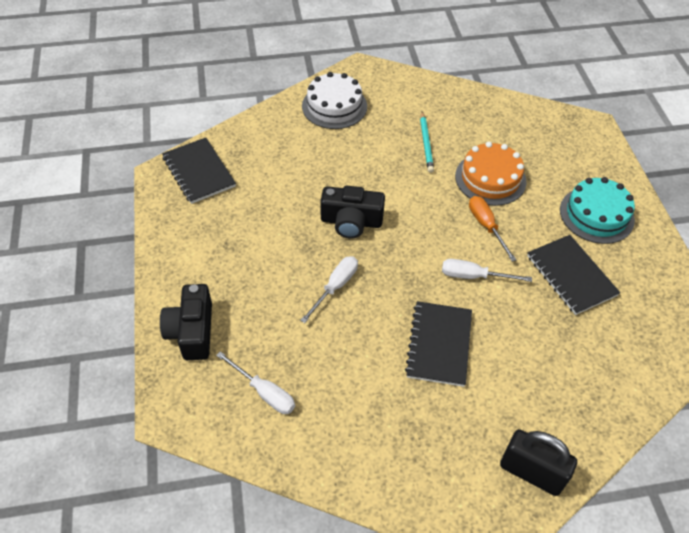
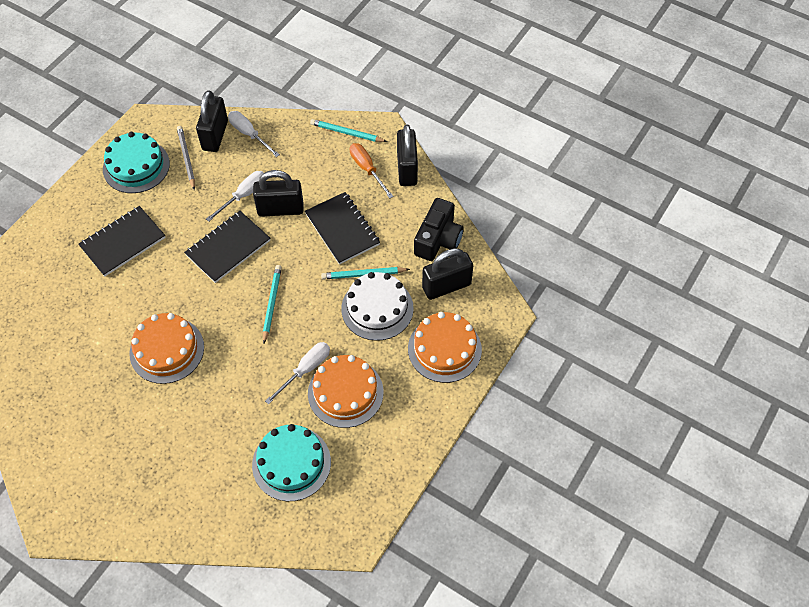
black camera: 2 -> 1
black padlock: 1 -> 4
grey pencil: 0 -> 1
orange cake: 1 -> 3
turquoise cake: 1 -> 2
turquoise pencil: 1 -> 3

